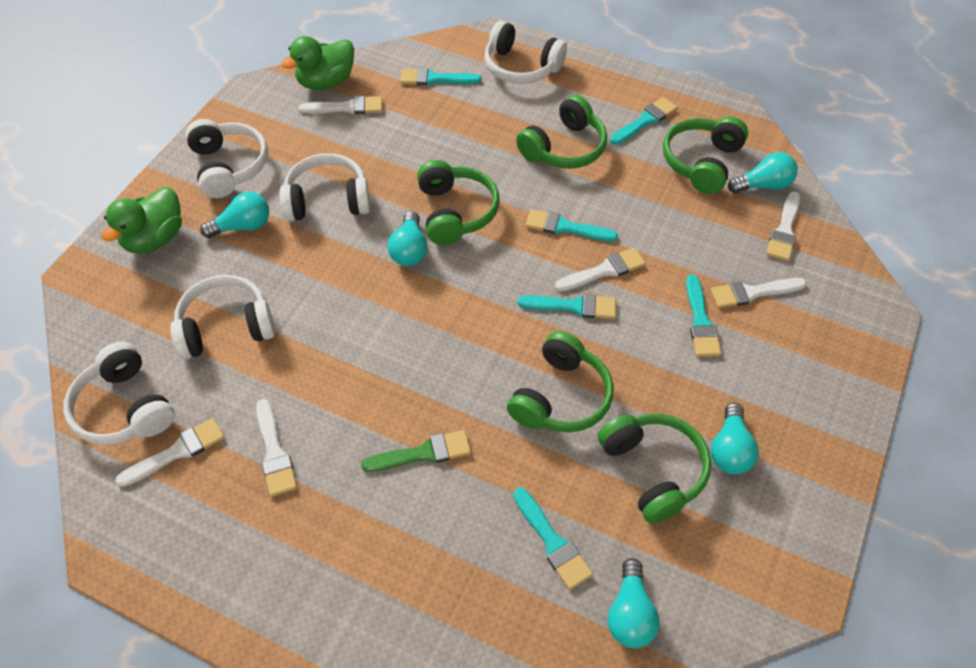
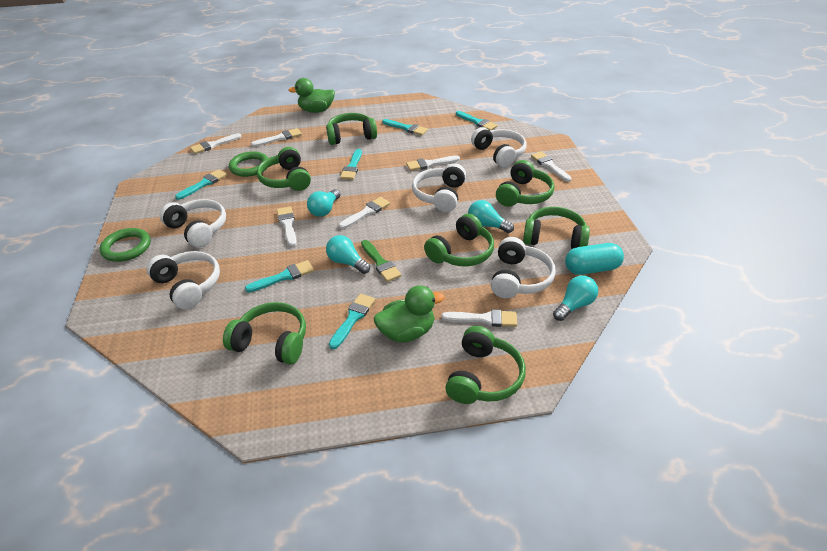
green headphones: 5 -> 7
green ring: 0 -> 2
turquoise capsule: 0 -> 1
turquoise light bulb: 5 -> 4
white brush: 6 -> 7

